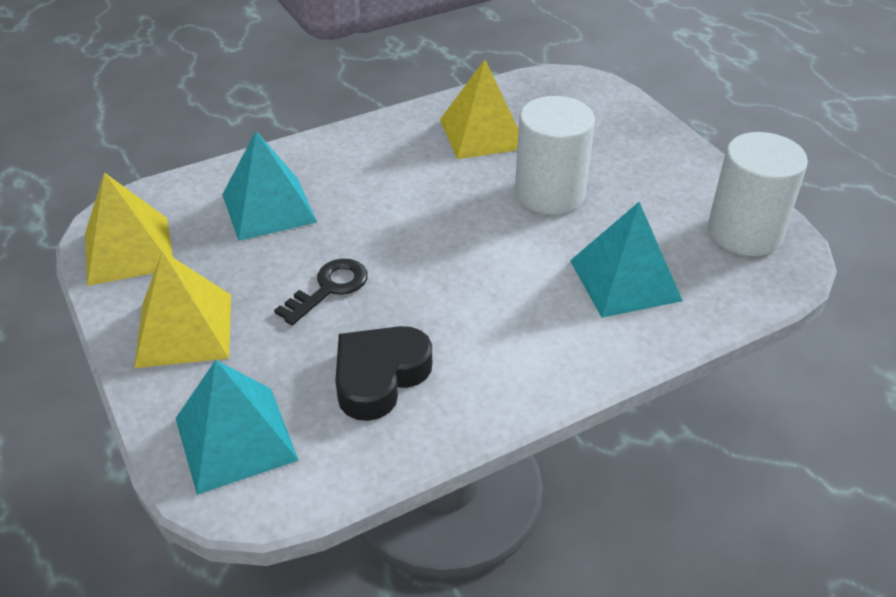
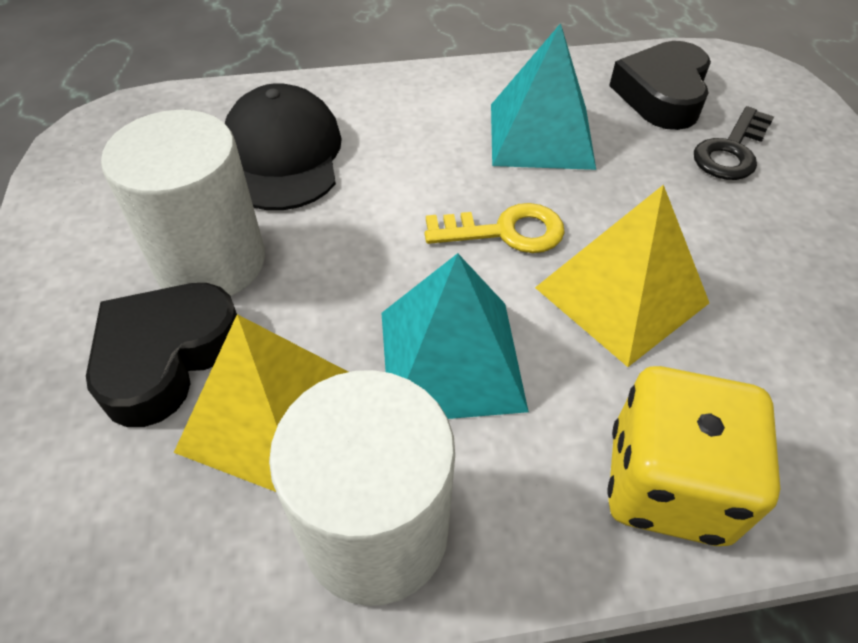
black cap: 0 -> 1
black heart: 1 -> 2
turquoise pyramid: 3 -> 2
yellow dice: 0 -> 1
yellow key: 0 -> 1
yellow pyramid: 3 -> 2

